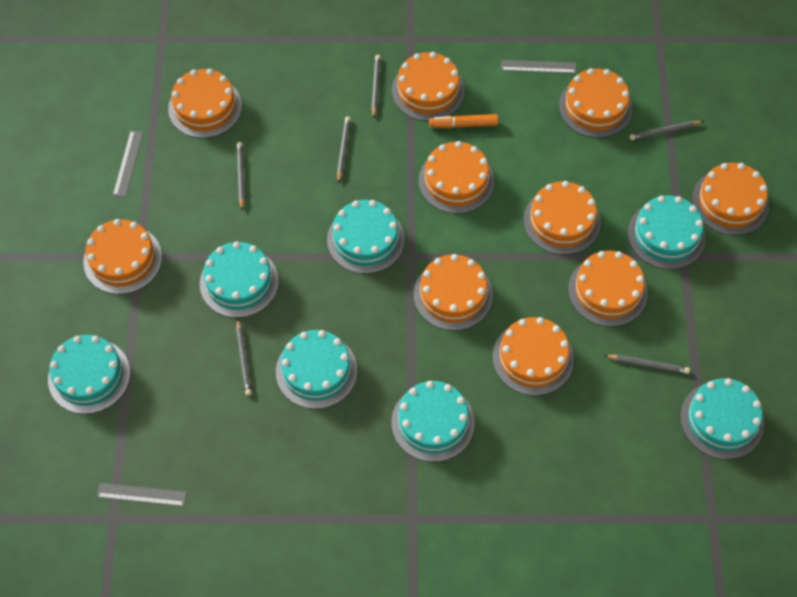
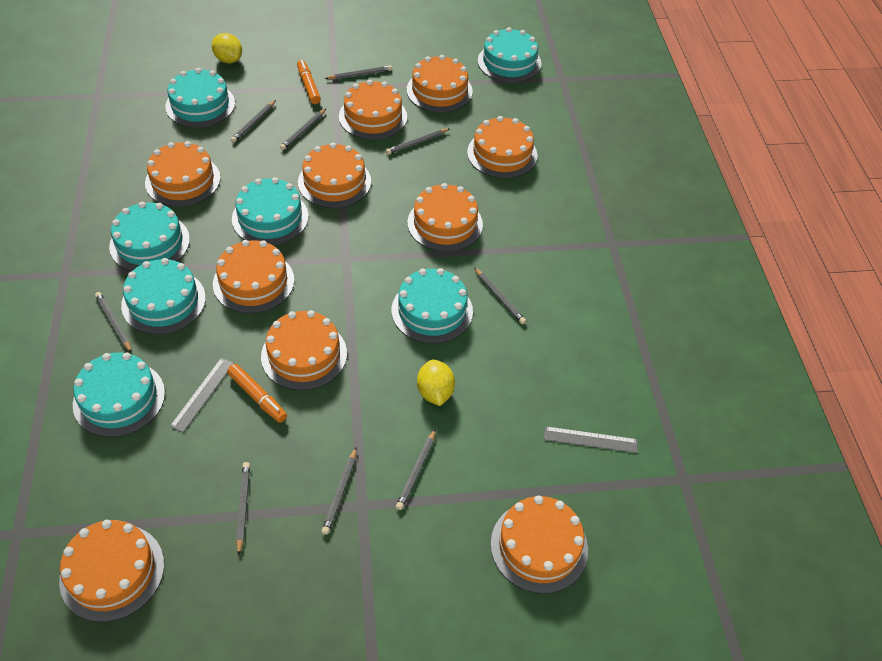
grey pencil: 6 -> 9
grey ruler: 3 -> 2
orange marker: 1 -> 2
yellow lemon: 0 -> 2

